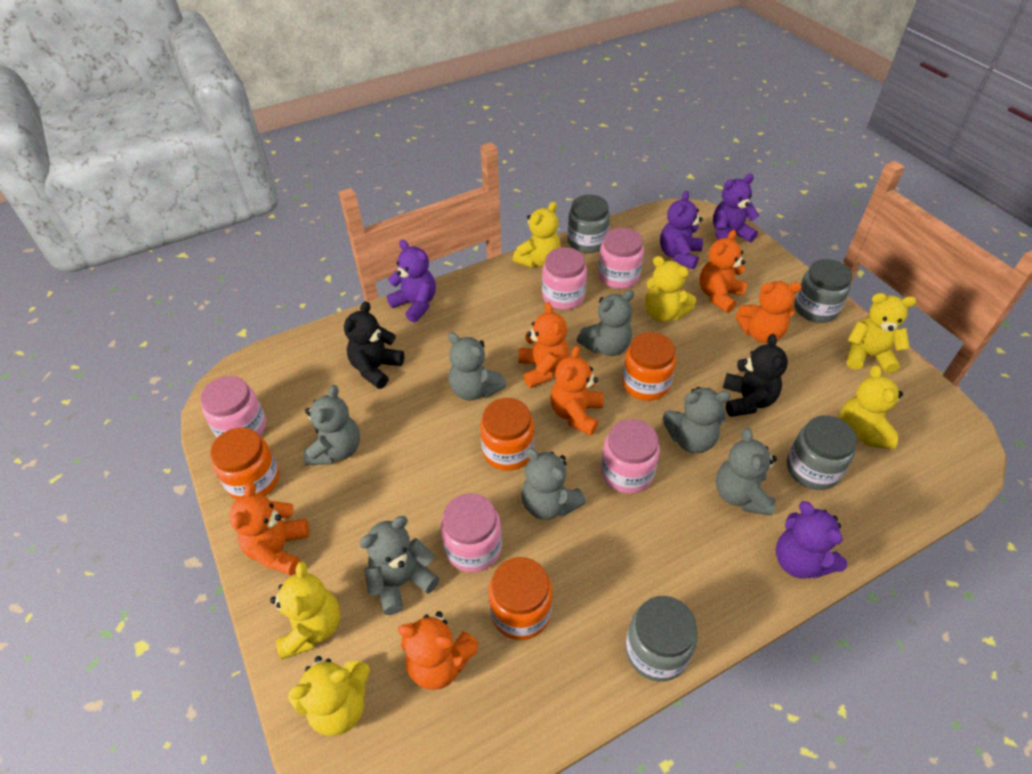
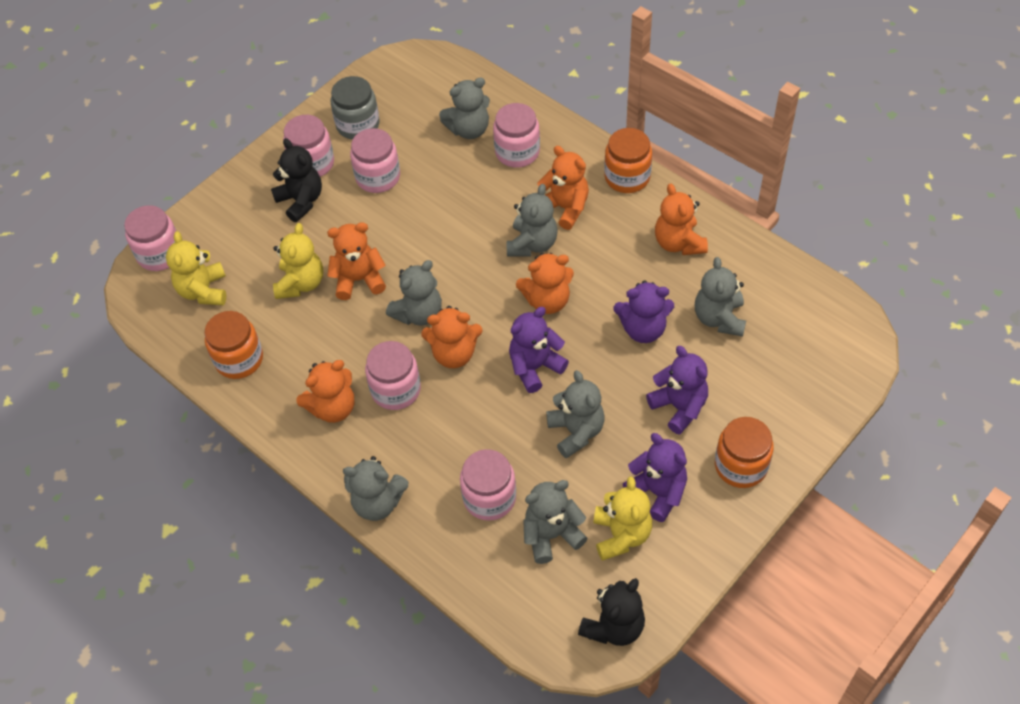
grey jar: 4 -> 1
orange jar: 4 -> 3
pink jar: 5 -> 6
yellow teddy bear: 6 -> 3

